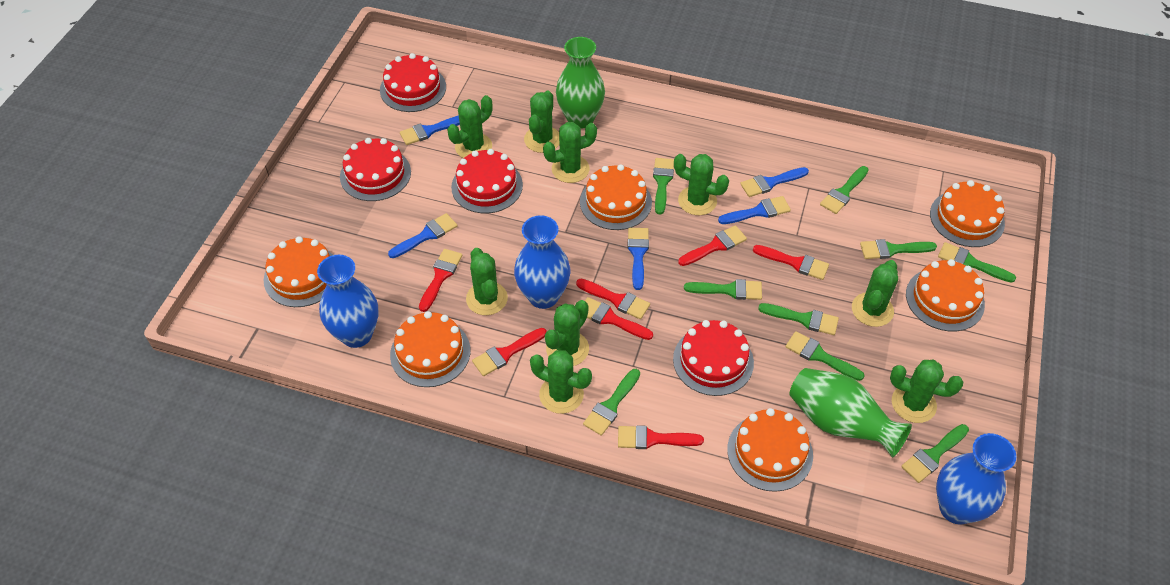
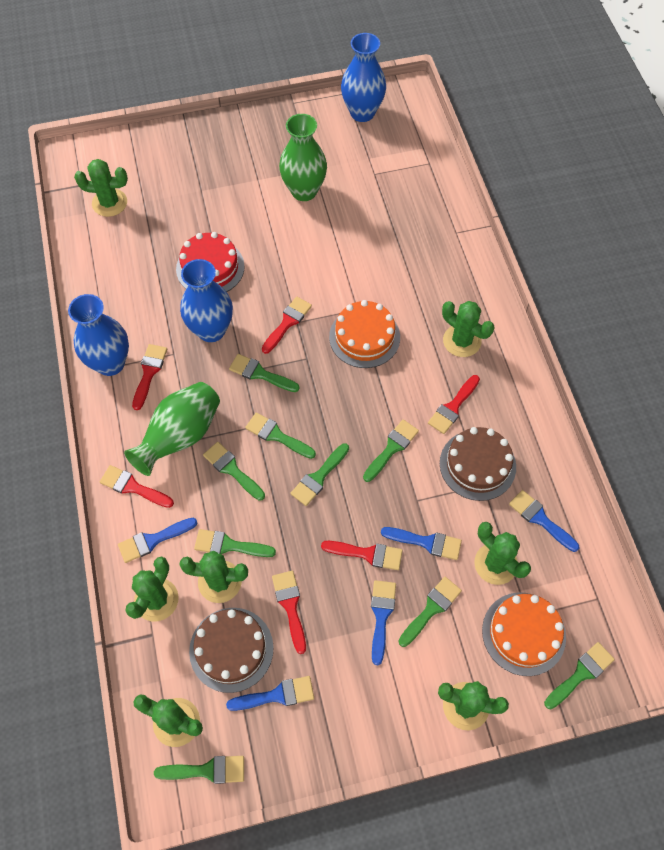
brown cake: 0 -> 2
green cactus: 9 -> 7
orange cake: 6 -> 2
red brush: 7 -> 6
red cake: 4 -> 1

